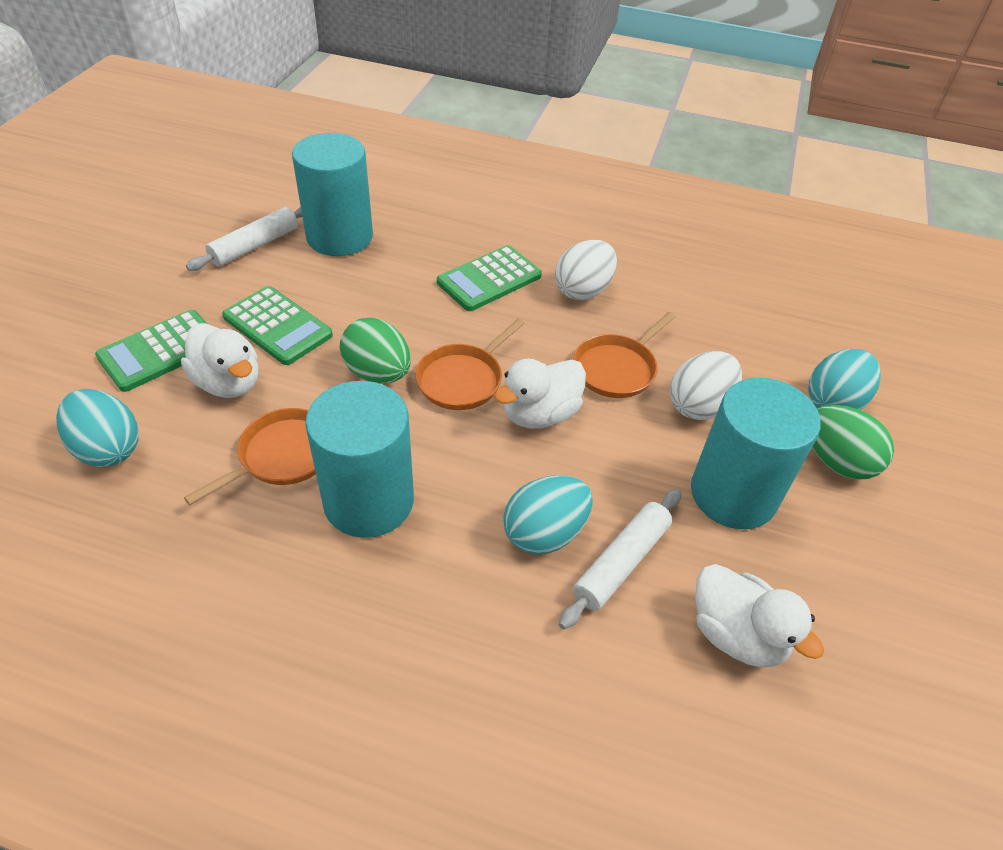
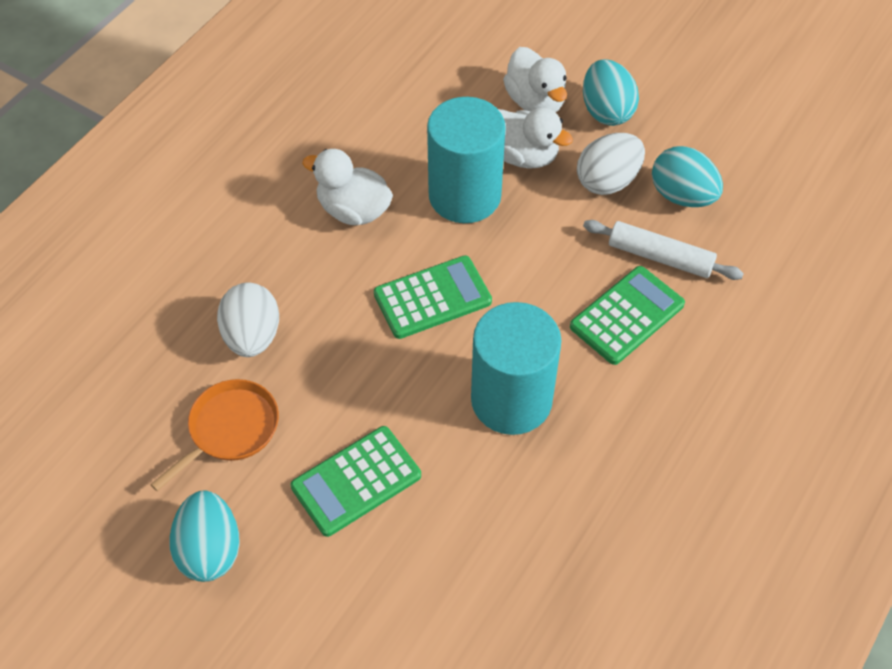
green egg: 2 -> 0
orange pan: 3 -> 1
turquoise cylinder: 3 -> 2
white rolling pin: 2 -> 1

